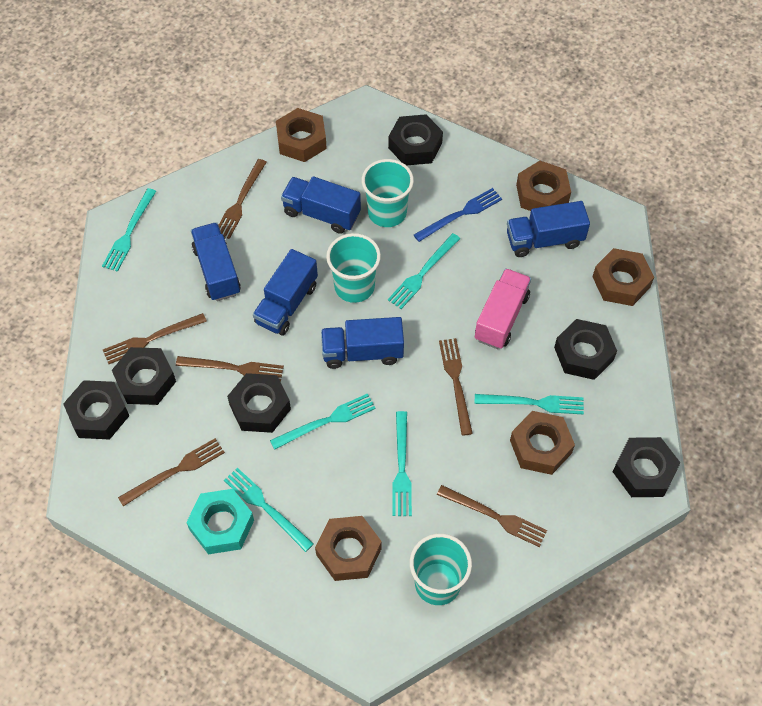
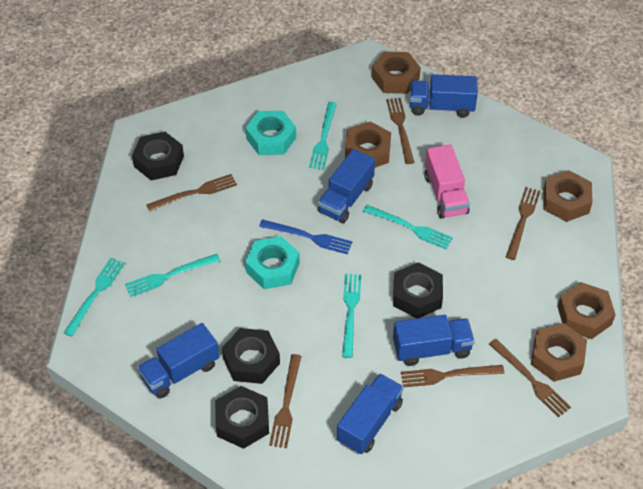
black nut: 6 -> 4
turquoise cup: 3 -> 0
turquoise fork: 6 -> 5
turquoise nut: 1 -> 2

